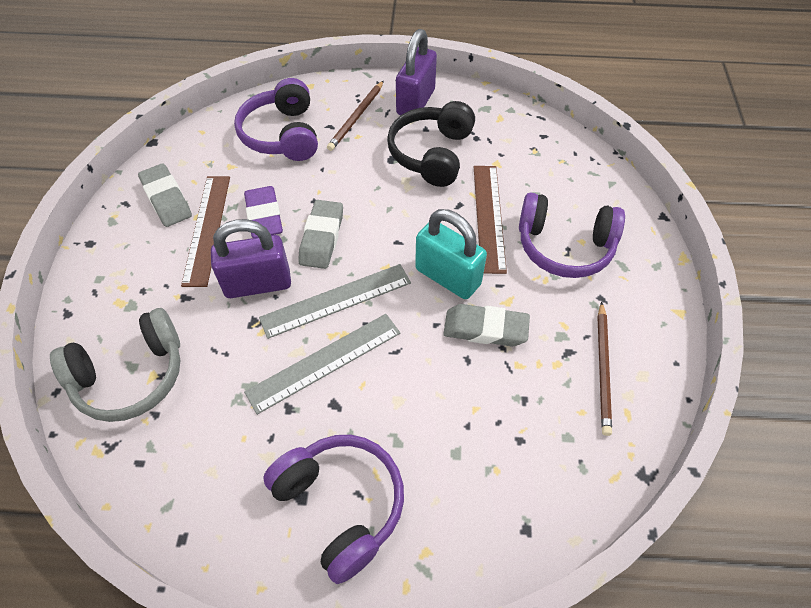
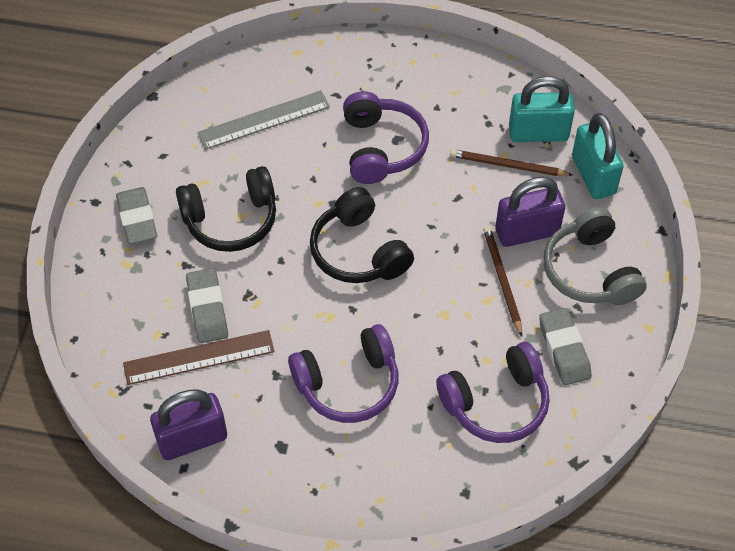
black headphones: 1 -> 2
brown ruler: 2 -> 1
grey ruler: 2 -> 1
purple eraser: 1 -> 0
turquoise padlock: 1 -> 2

